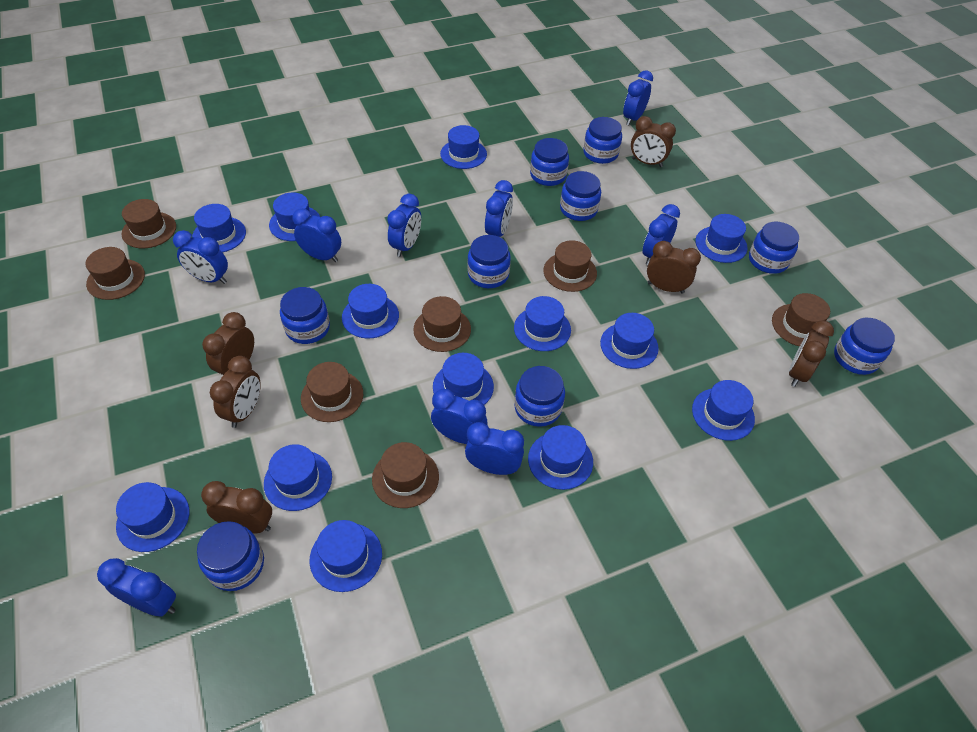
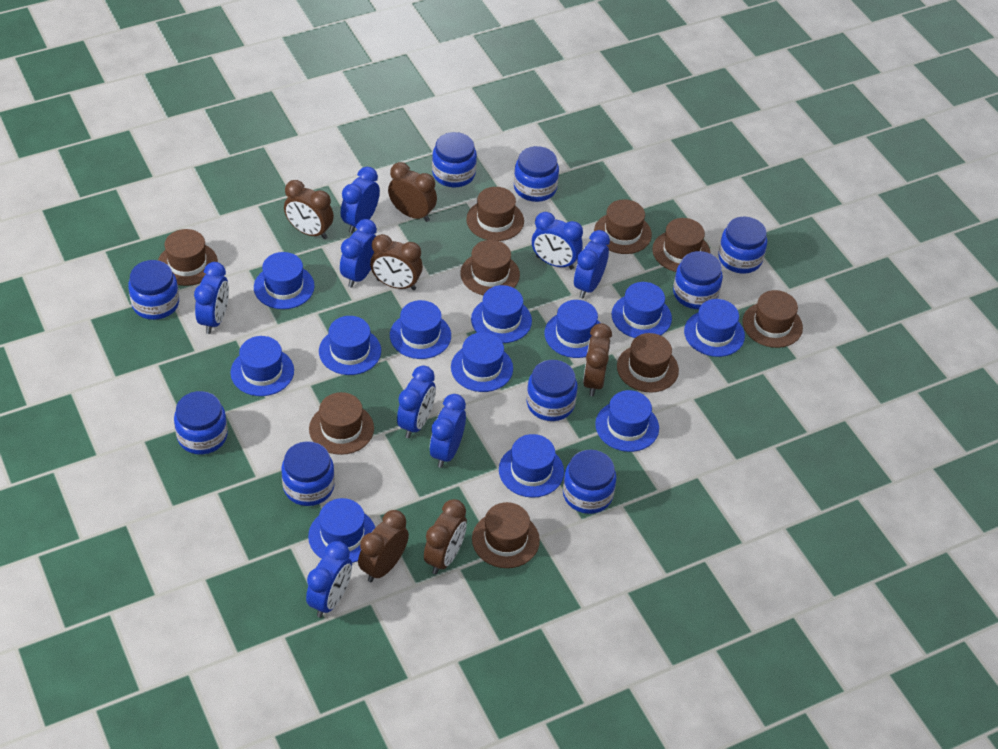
blue clock: 9 -> 8
blue hat: 13 -> 12
brown hat: 7 -> 9

